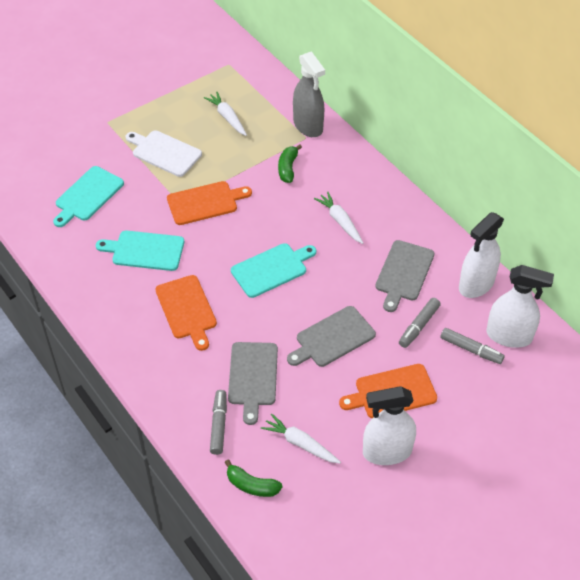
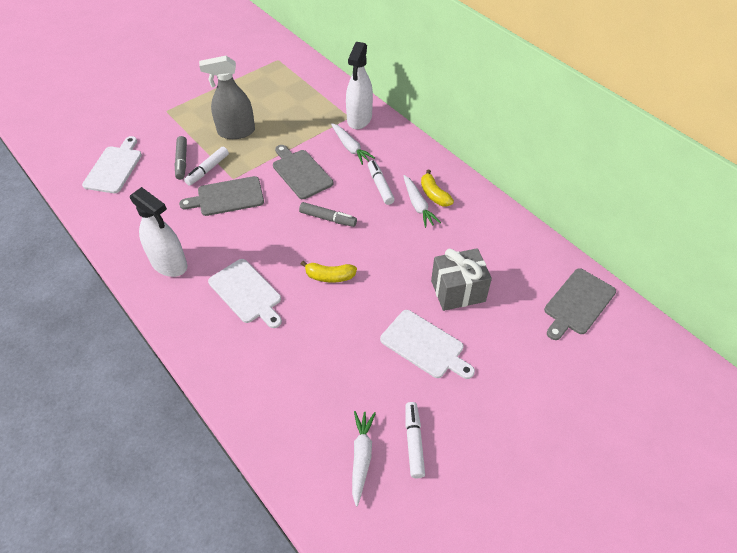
green banana: 2 -> 0
grey gift: 0 -> 1
grey marker: 3 -> 2
orange cutting board: 3 -> 0
turquoise cutting board: 3 -> 0
white cutting board: 1 -> 3
white marker: 0 -> 3
white spray bottle: 3 -> 2
yellow banana: 0 -> 2

